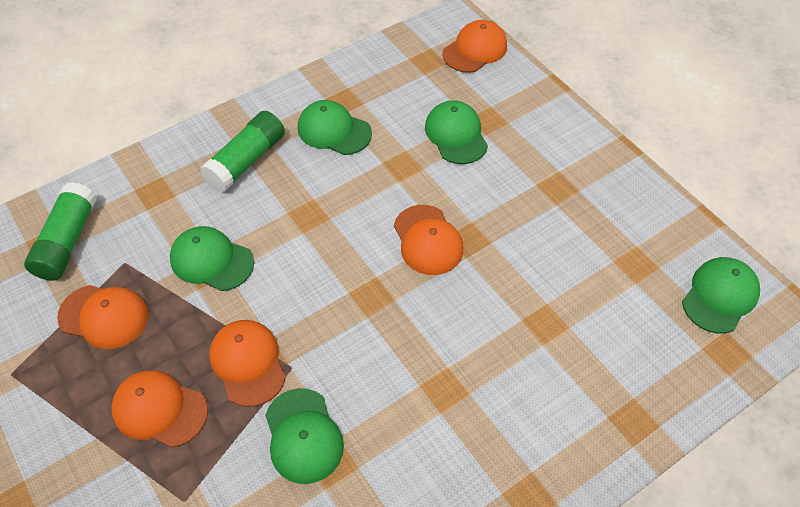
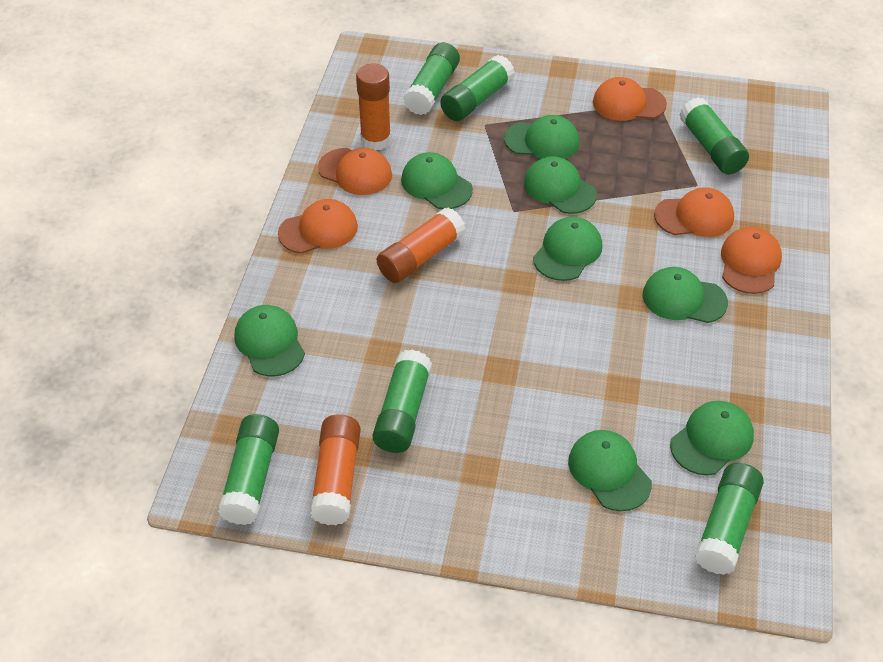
green cap: 5 -> 8
green glue stick: 2 -> 6
orange glue stick: 0 -> 3

